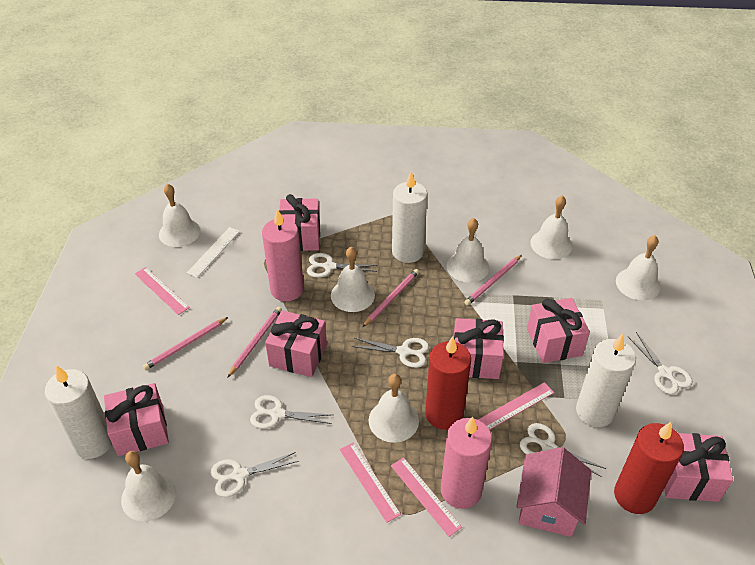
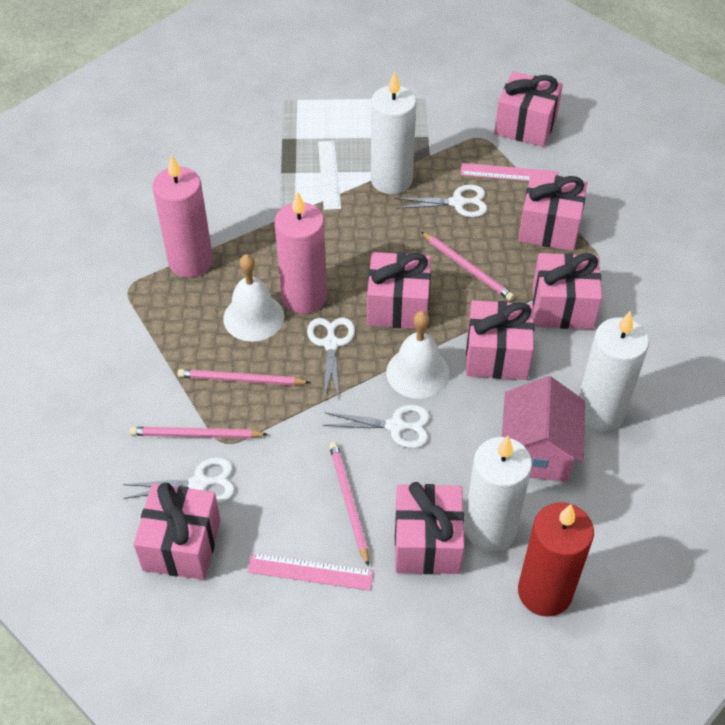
pink gift: 6 -> 7
pink ruler: 4 -> 2
red candle: 2 -> 1
white bell: 7 -> 2
white scissors: 6 -> 4

